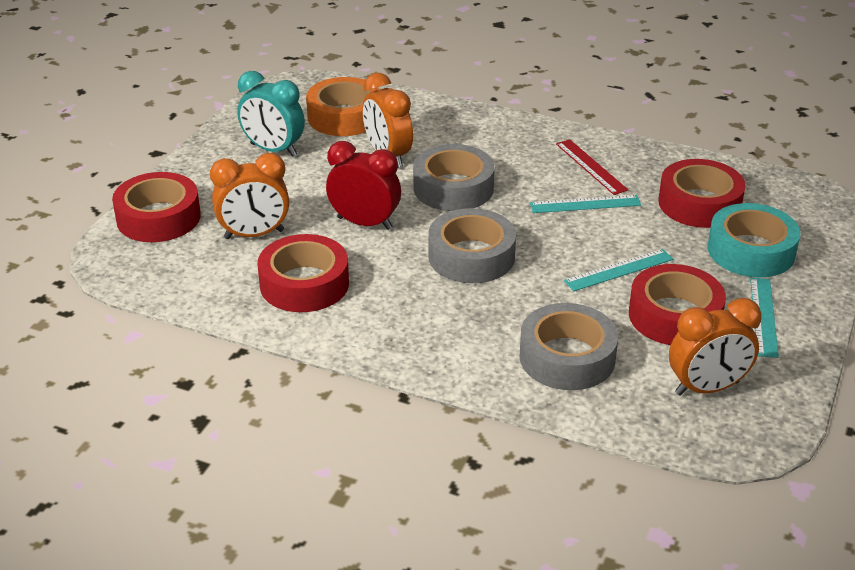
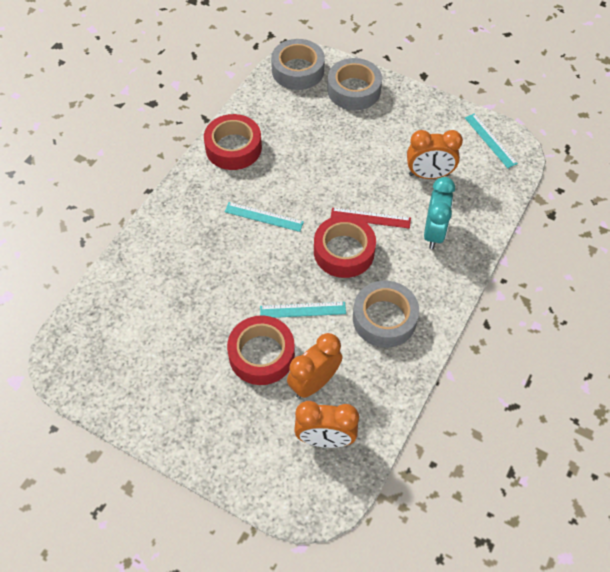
orange tape: 1 -> 0
red clock: 1 -> 0
red tape: 4 -> 3
turquoise tape: 1 -> 0

